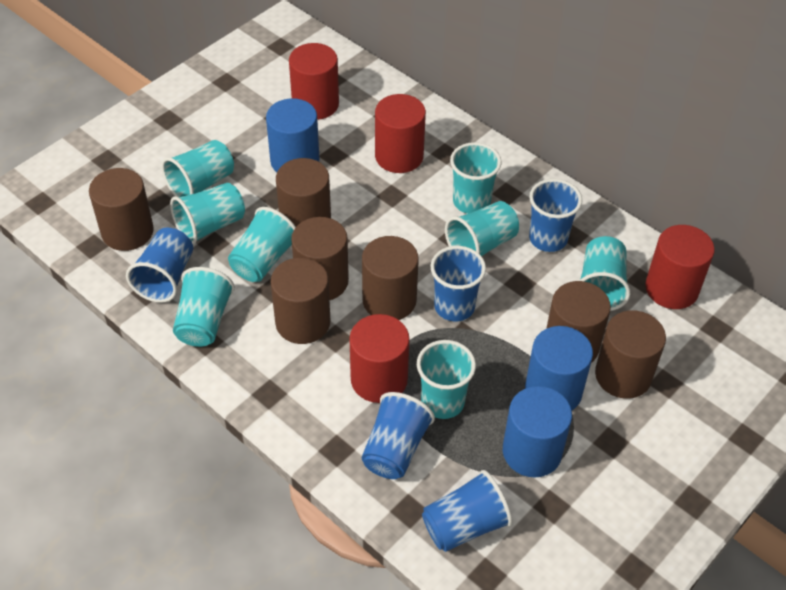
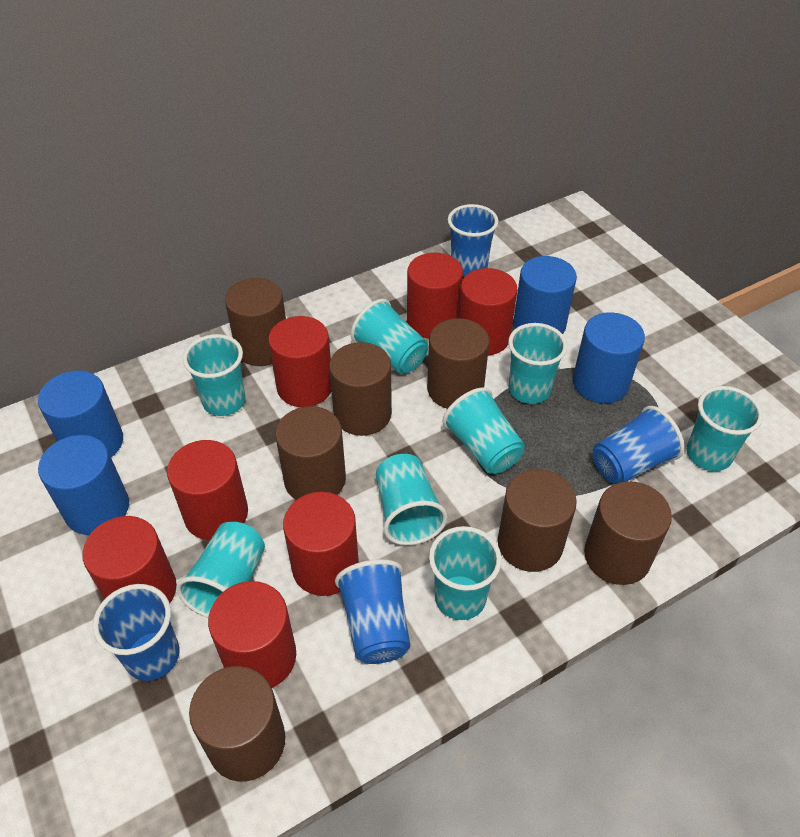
blue cup: 5 -> 4
blue cylinder: 3 -> 4
red cylinder: 4 -> 7

